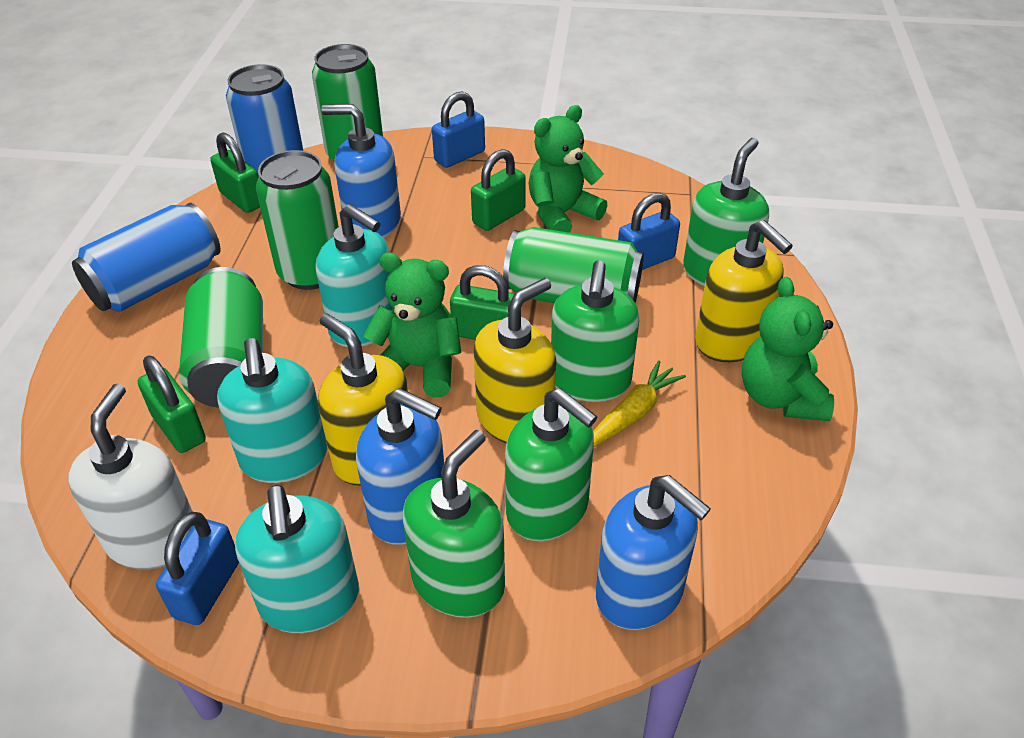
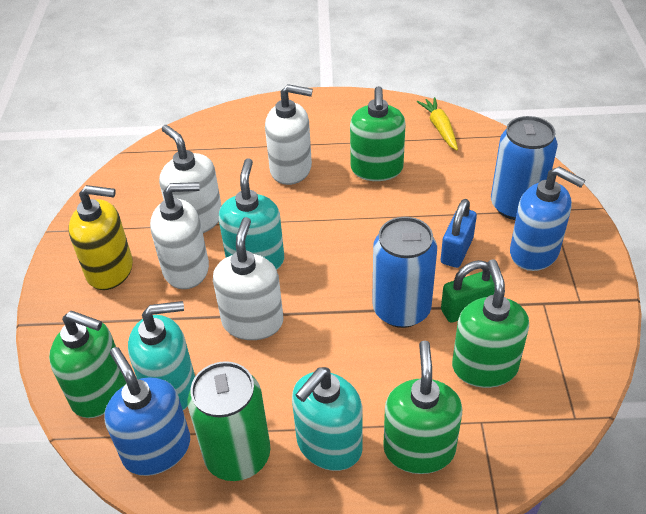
blue padlock: 3 -> 1
blue soap dispenser: 3 -> 2
green can: 4 -> 1
green padlock: 4 -> 1
green teddy bear: 3 -> 0
white soap dispenser: 1 -> 4
yellow soap dispenser: 3 -> 1

